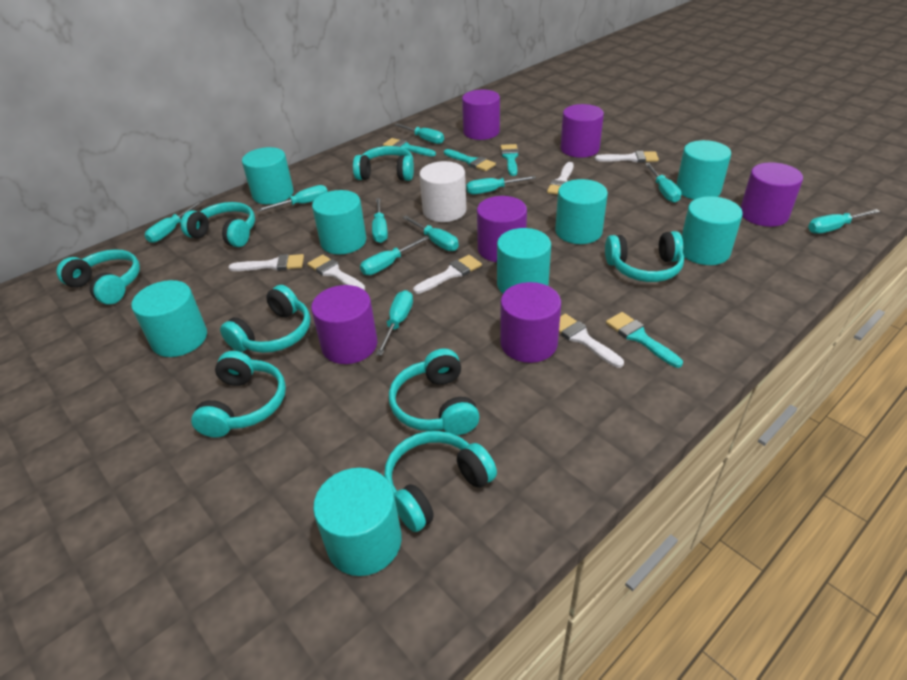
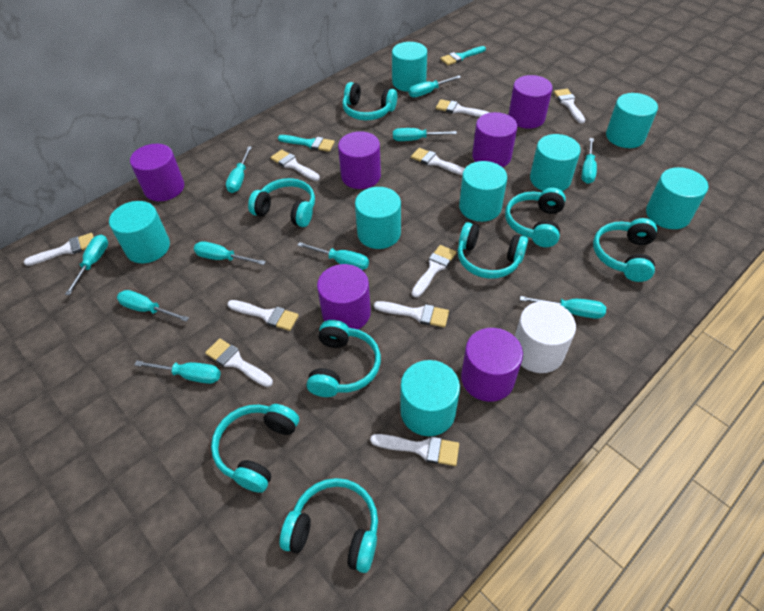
turquoise brush: 4 -> 2
white brush: 6 -> 10

